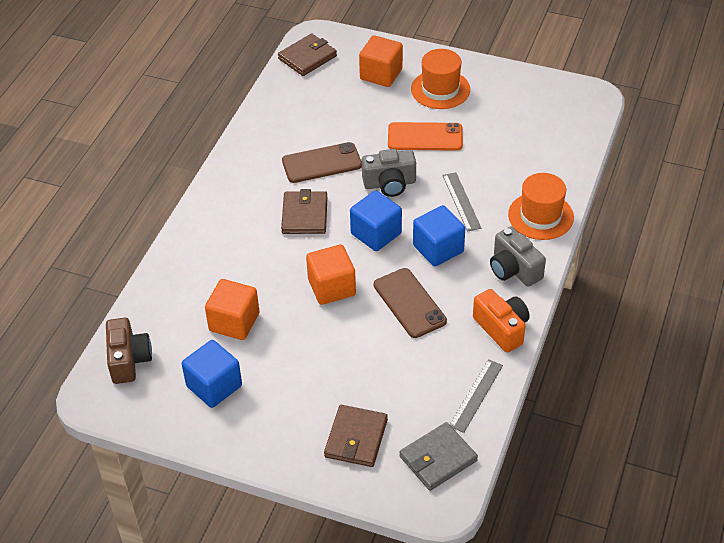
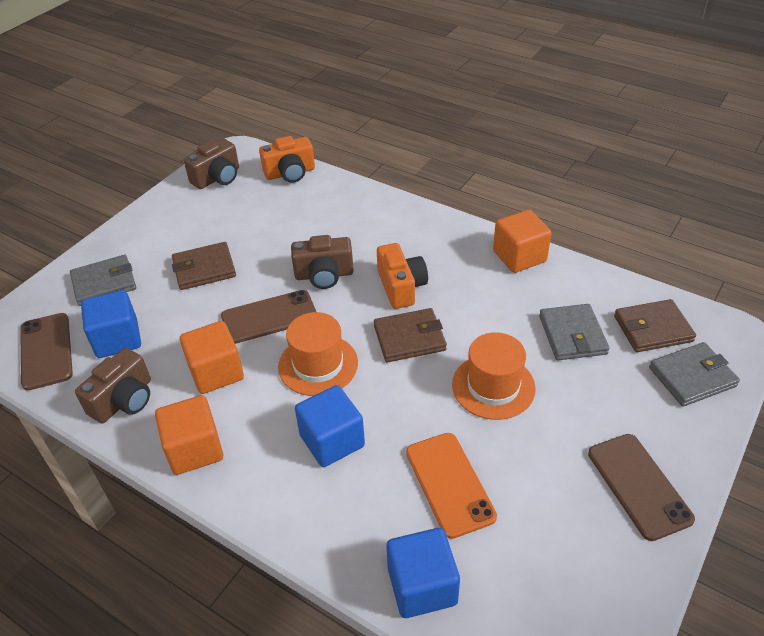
brown camera: 1 -> 3
brown phone: 2 -> 3
grey camera: 2 -> 0
grey ruler: 2 -> 0
grey wallet: 1 -> 3
orange camera: 1 -> 2

